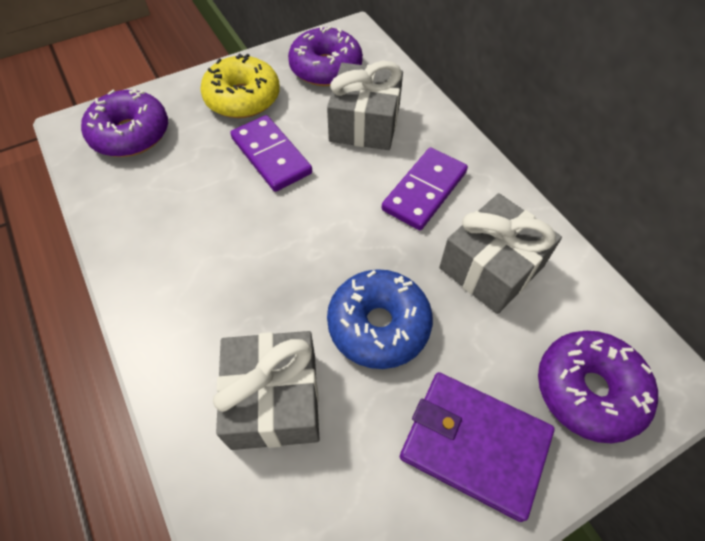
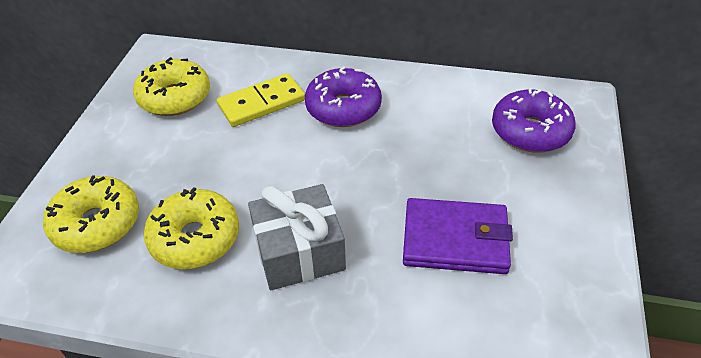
blue donut: 1 -> 0
grey gift: 3 -> 1
purple domino: 2 -> 0
purple donut: 3 -> 2
yellow domino: 0 -> 1
yellow donut: 1 -> 3

